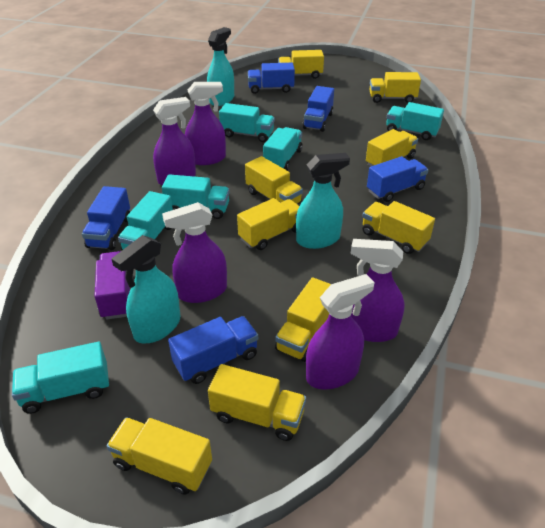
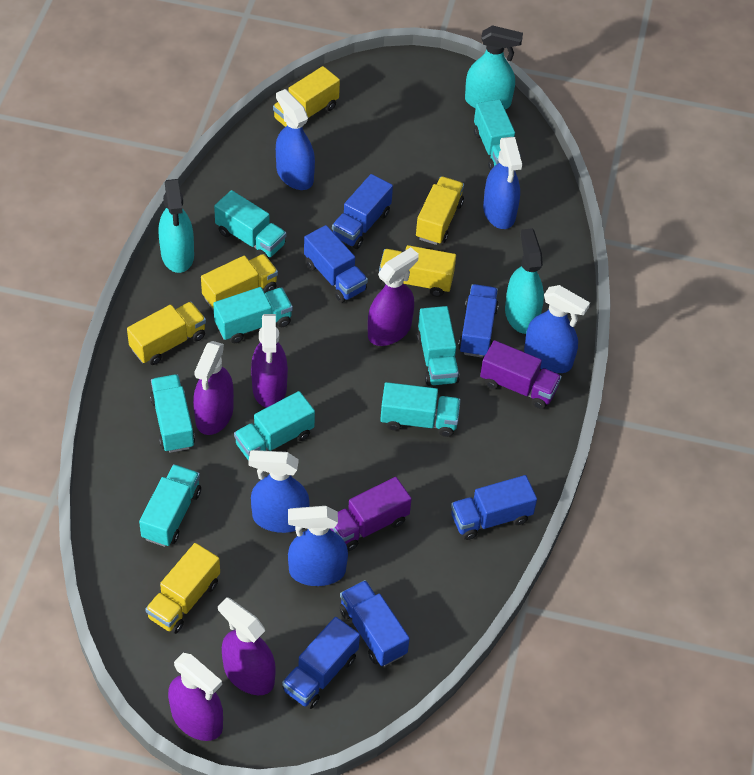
blue spray bottle: 0 -> 5
blue truck: 5 -> 6
purple truck: 1 -> 2
turquoise truck: 6 -> 8
yellow truck: 9 -> 6

